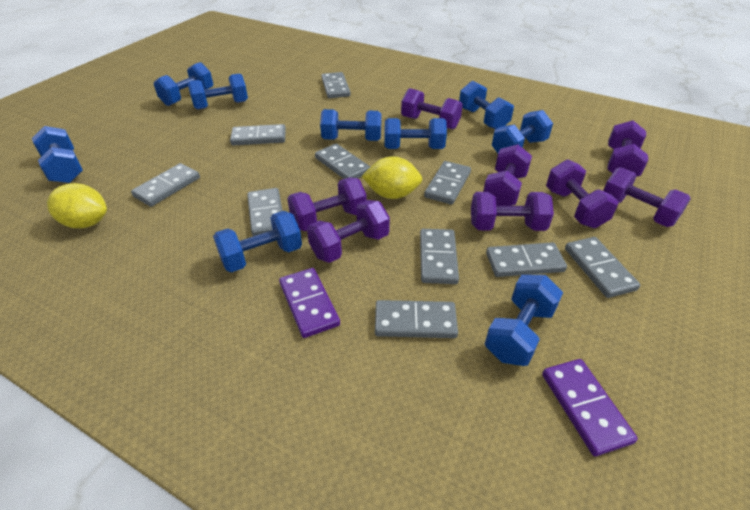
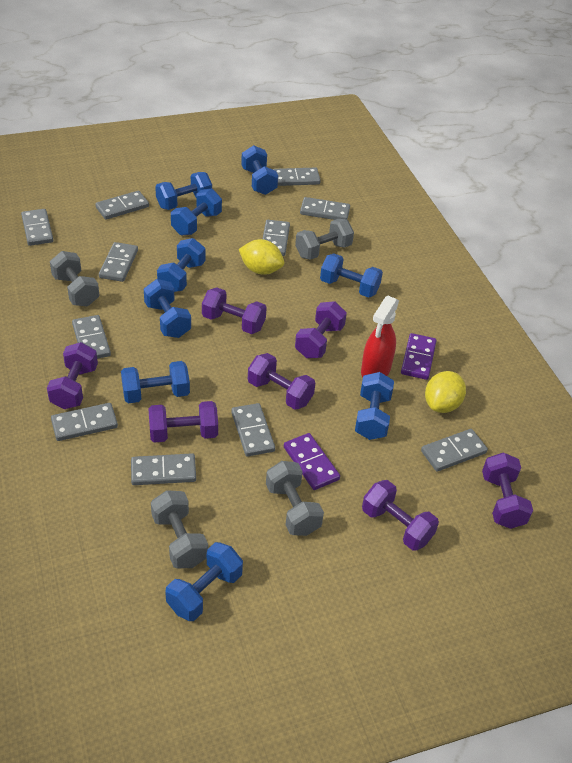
grey domino: 10 -> 11
grey dumbbell: 0 -> 4
purple dumbbell: 8 -> 7
red spray bottle: 0 -> 1

